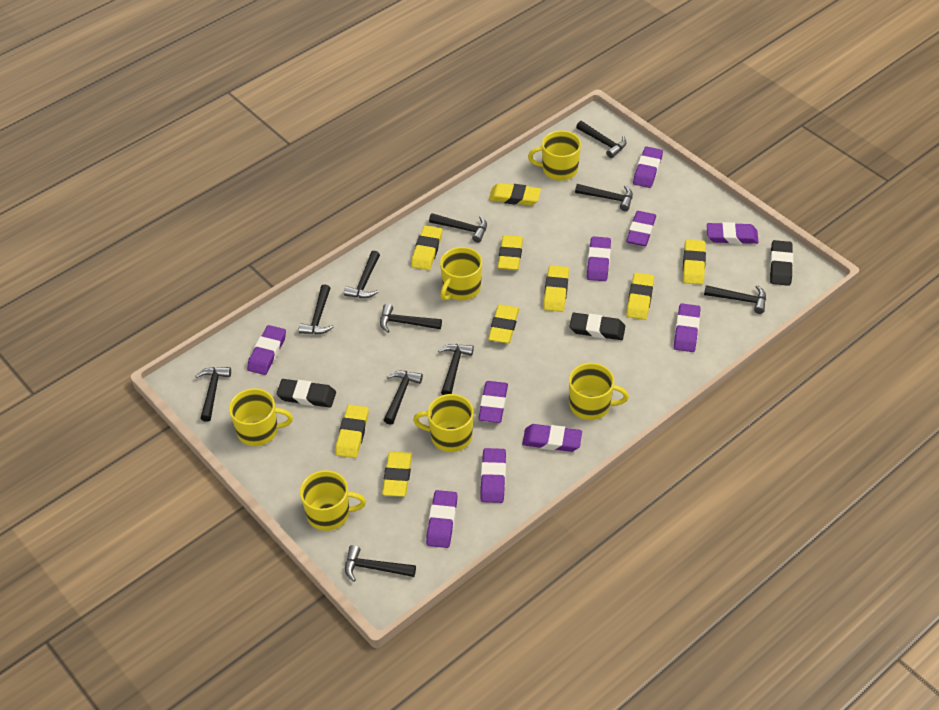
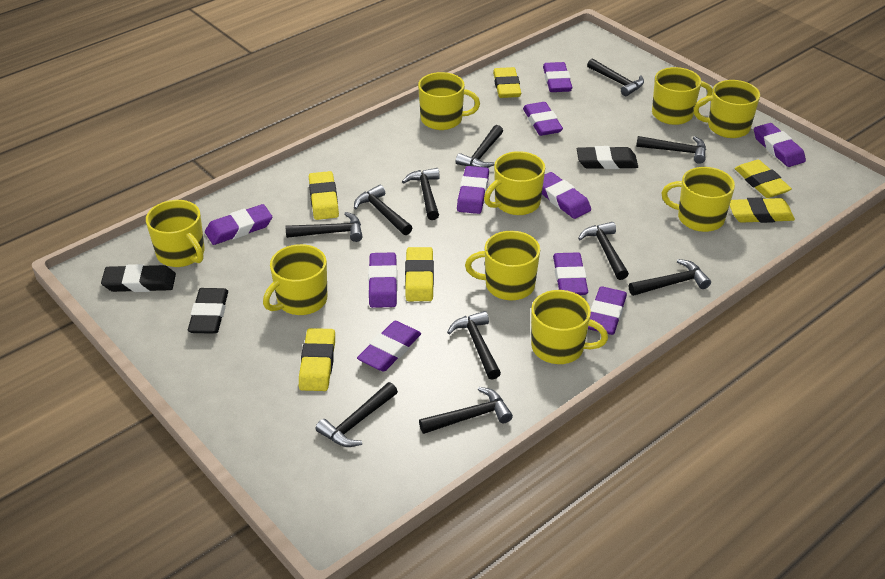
yellow eraser: 9 -> 6
yellow mug: 6 -> 9

